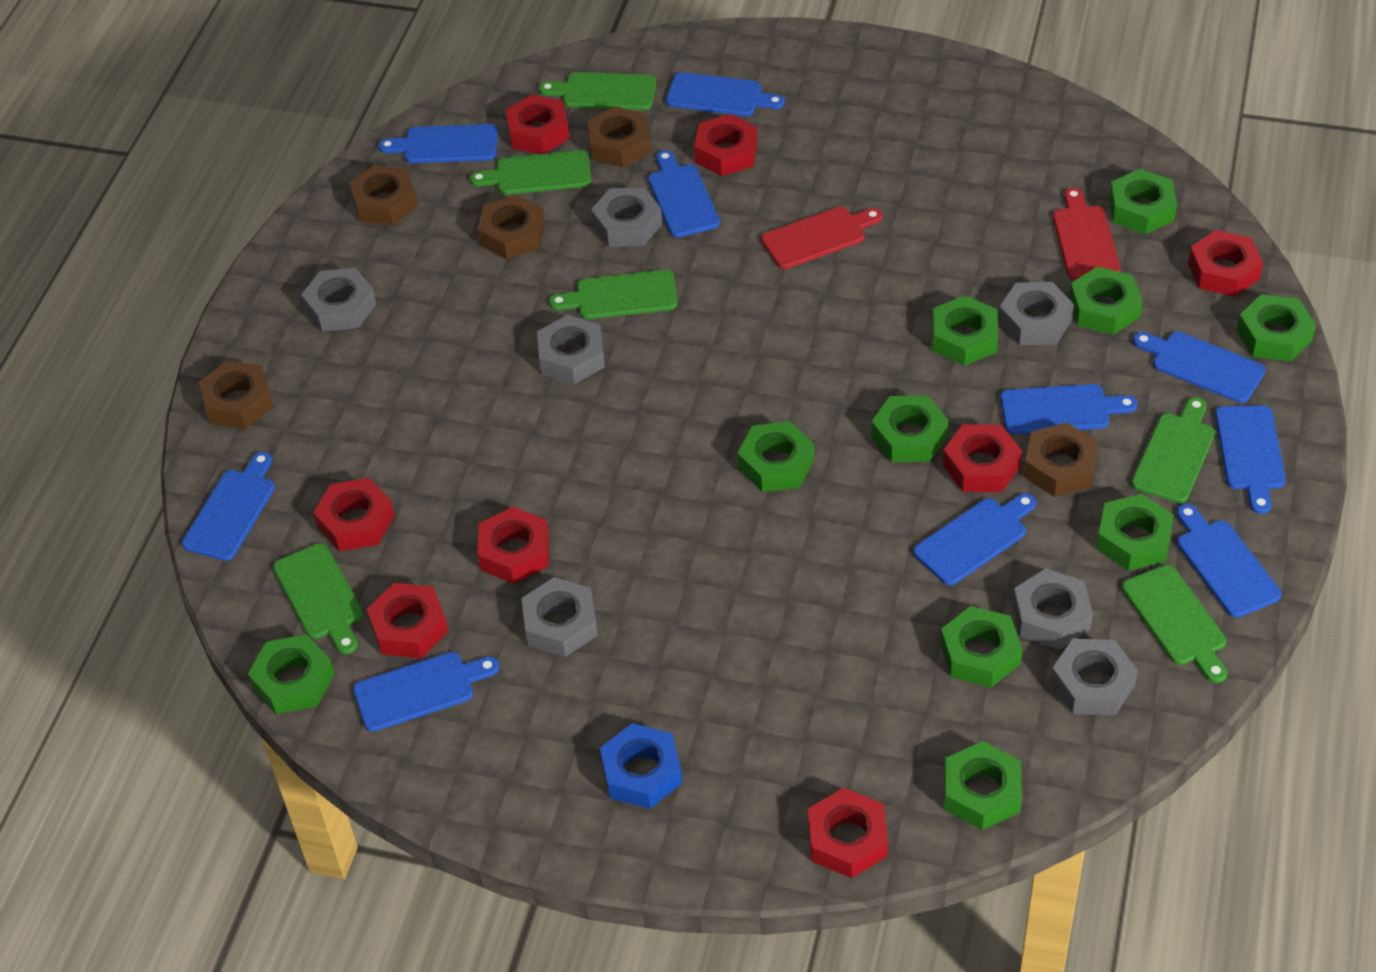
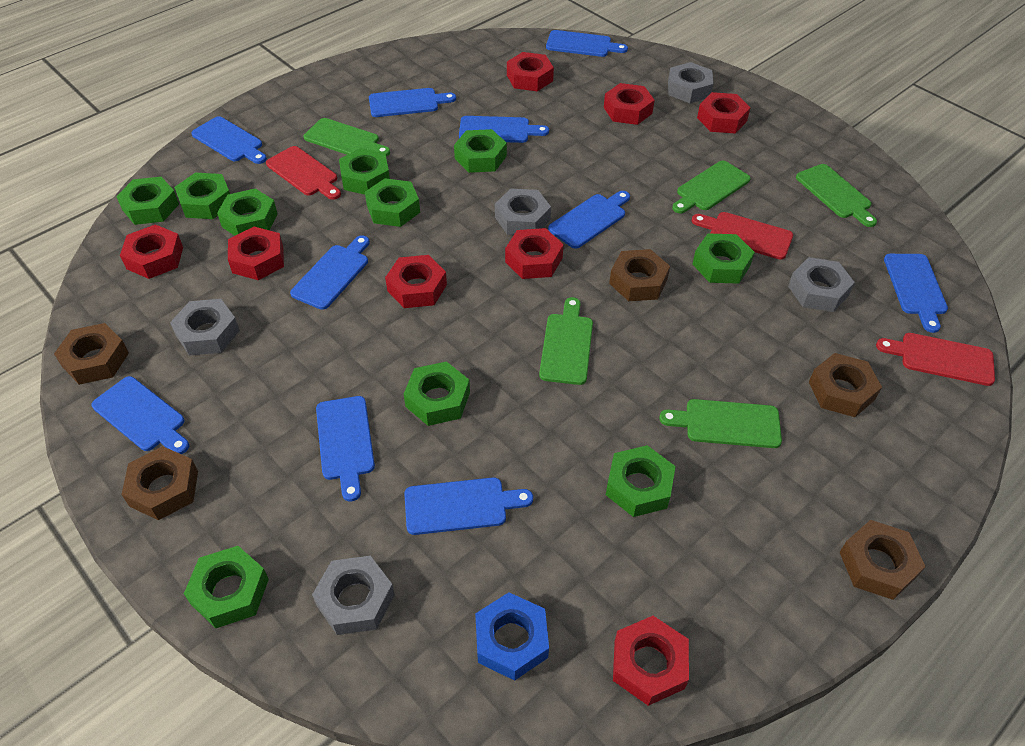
green cutting board: 6 -> 5
grey nut: 7 -> 5
red cutting board: 2 -> 3

